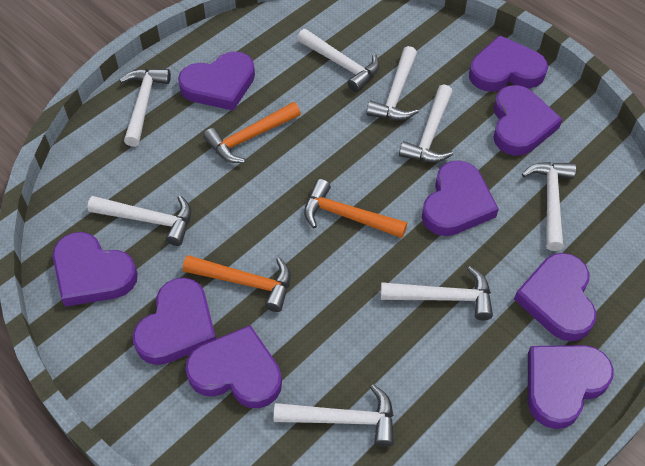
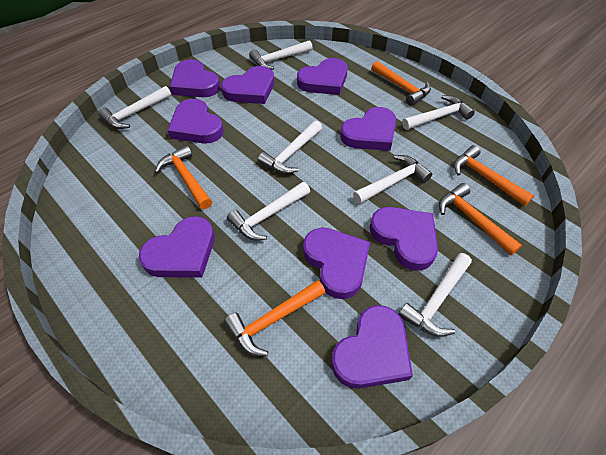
orange hammer: 3 -> 5
white hammer: 8 -> 7

